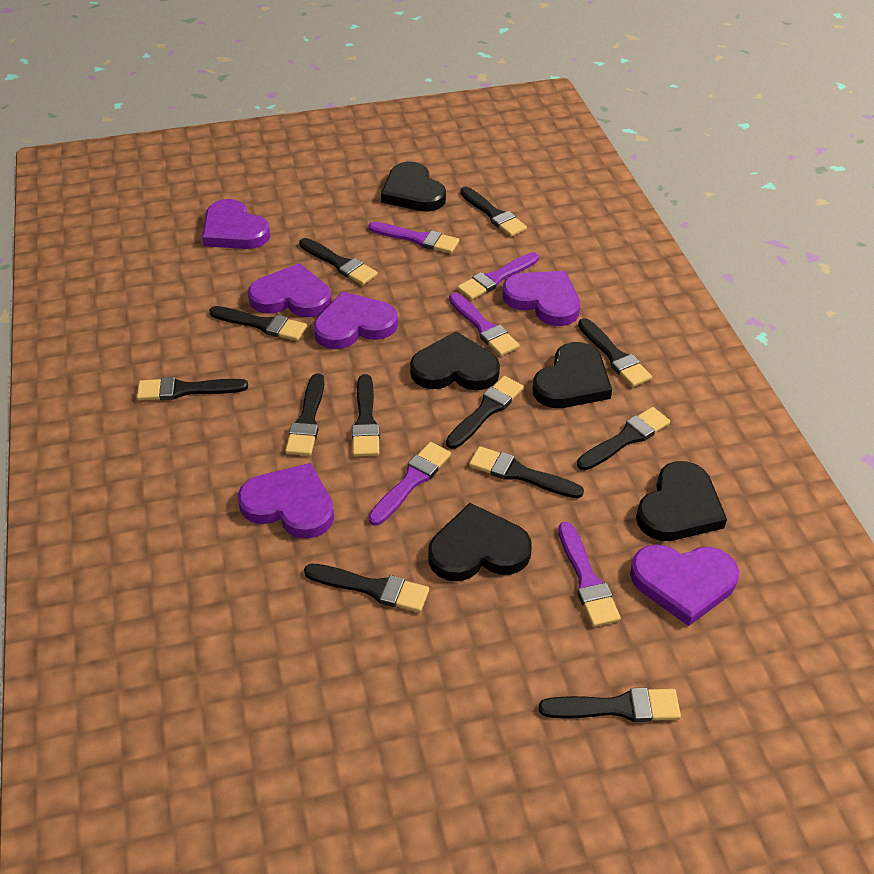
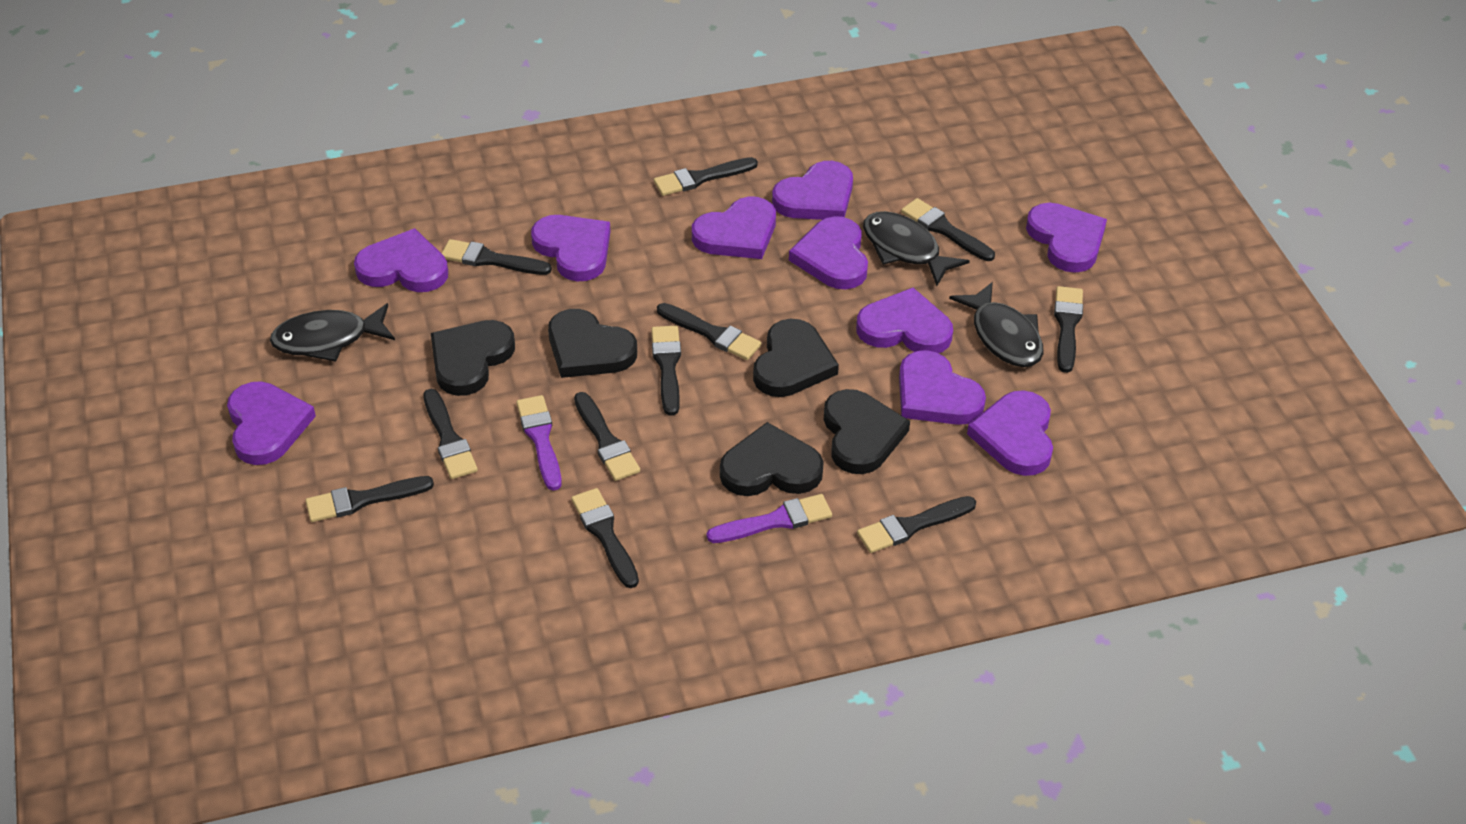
black brush: 12 -> 11
black fish: 0 -> 3
purple brush: 5 -> 2
purple heart: 6 -> 10

